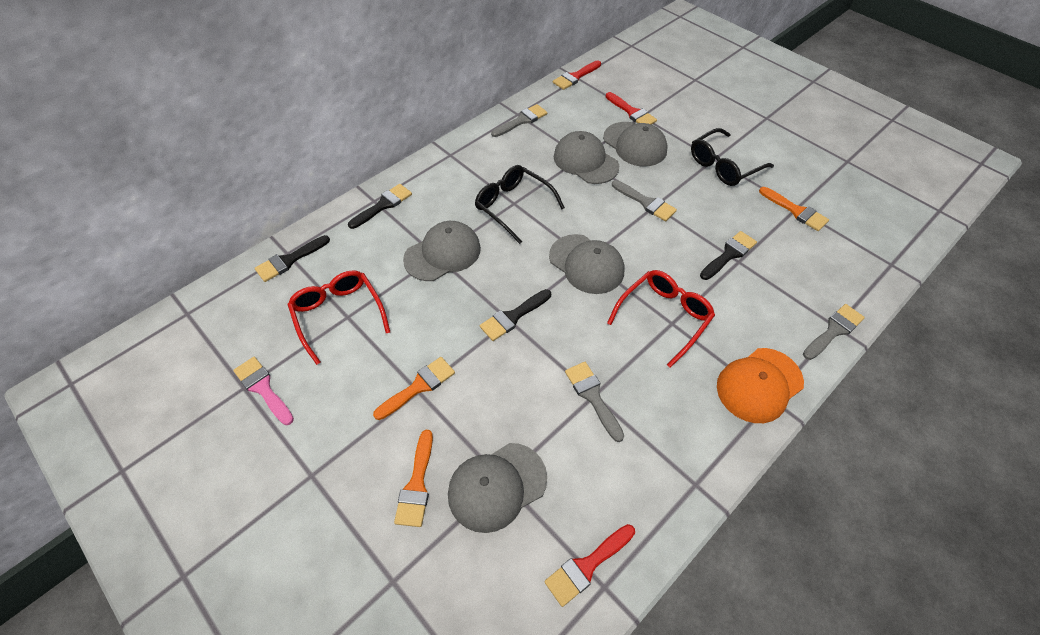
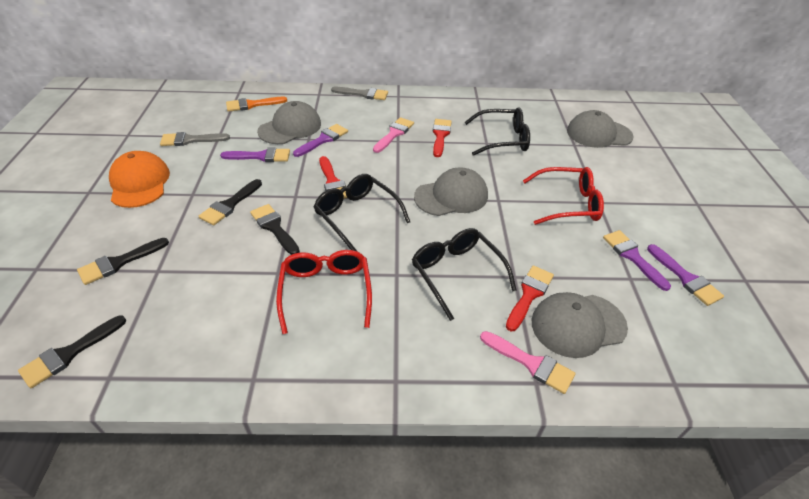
black glasses: 2 -> 3
grey brush: 4 -> 2
grey cap: 5 -> 4
orange brush: 3 -> 1
pink brush: 1 -> 2
purple brush: 0 -> 4

